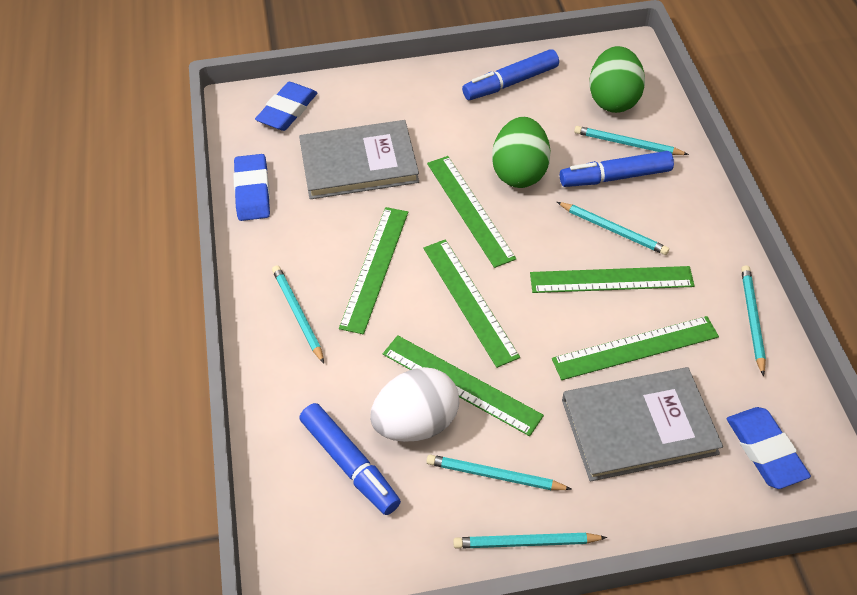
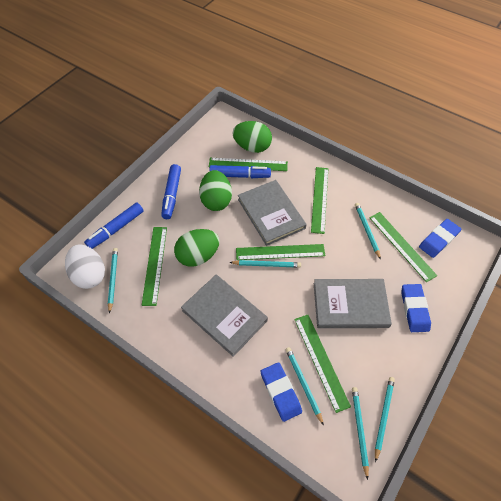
green egg: 2 -> 3
grey book: 2 -> 3

